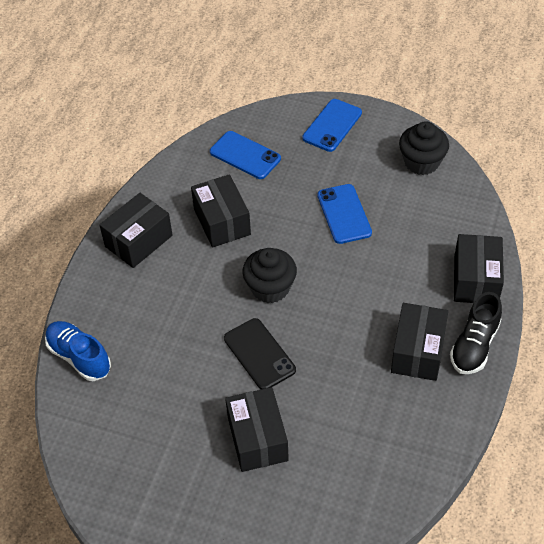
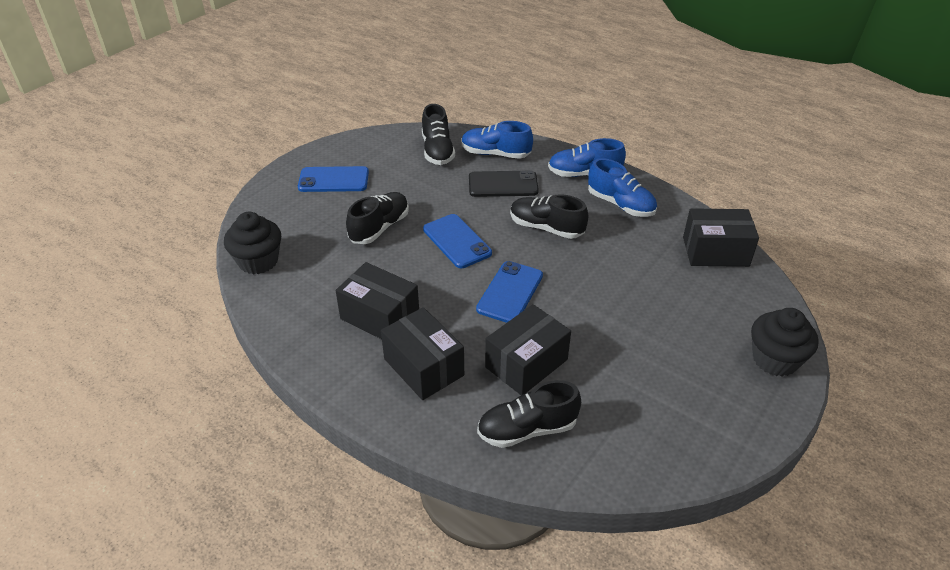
black box: 5 -> 4
black shoe: 1 -> 4
blue shoe: 1 -> 3

